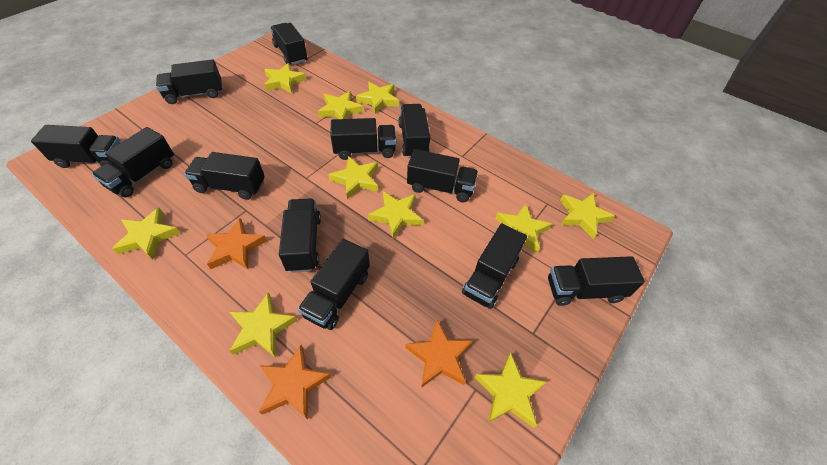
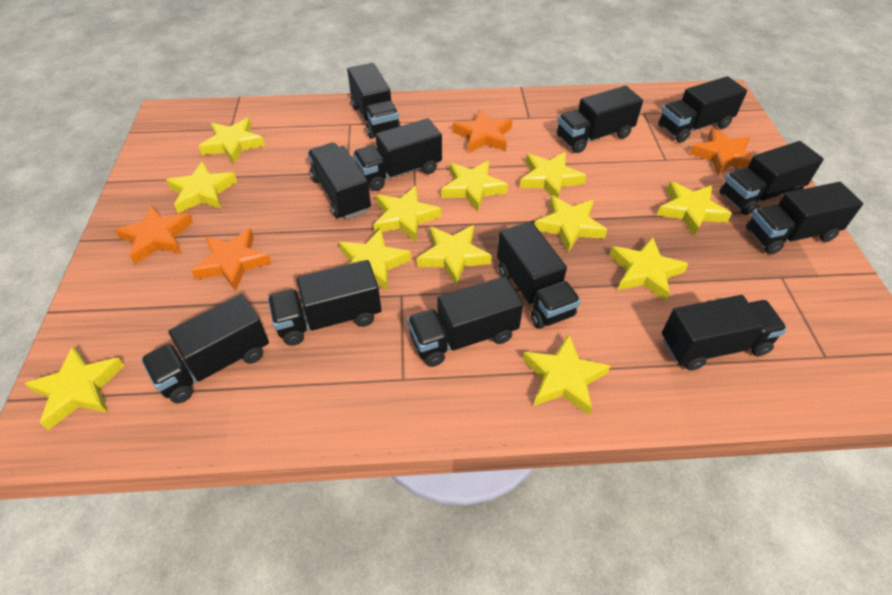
orange star: 3 -> 4
yellow star: 10 -> 12

